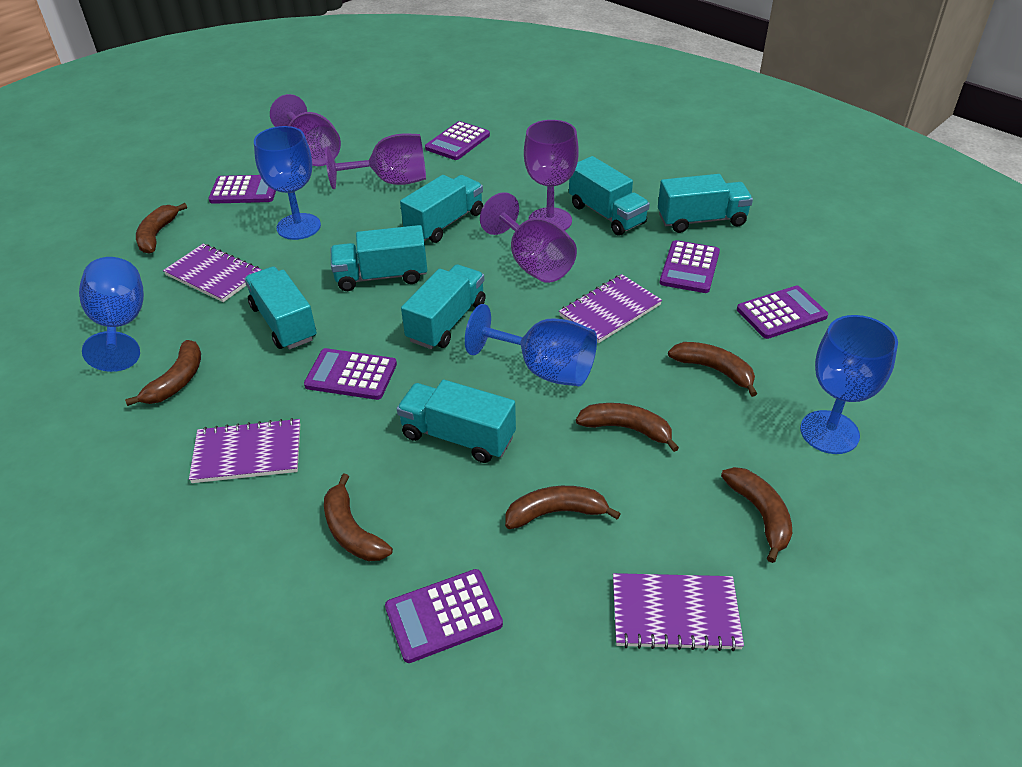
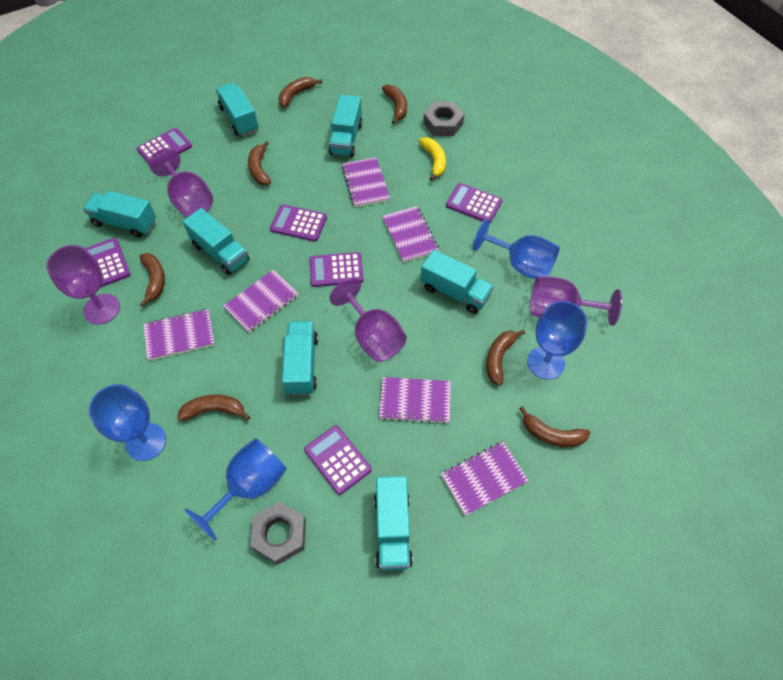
grey nut: 0 -> 2
purple notebook: 4 -> 6
yellow banana: 0 -> 1

